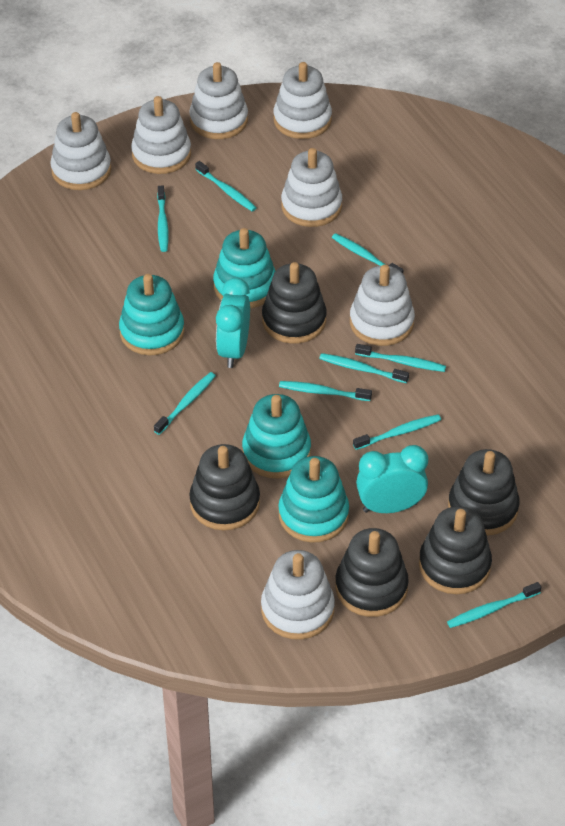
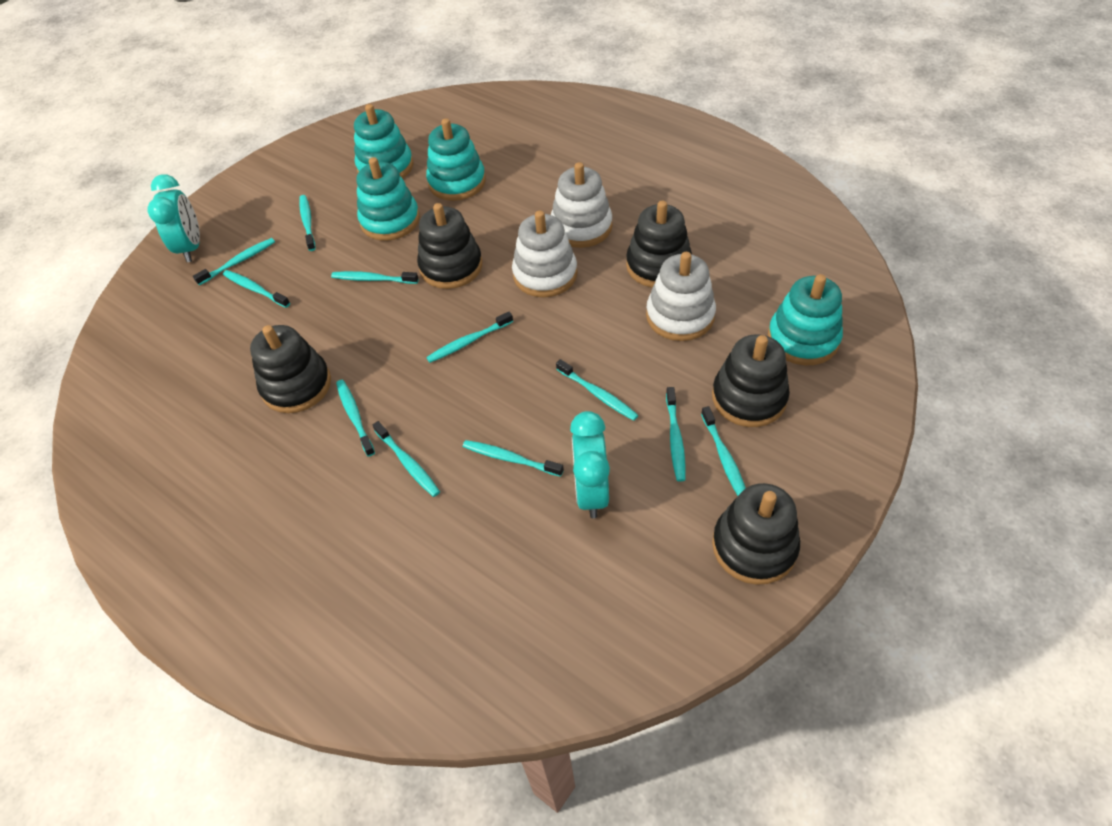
turquoise toothbrush: 9 -> 11
white stacking toy: 7 -> 3

